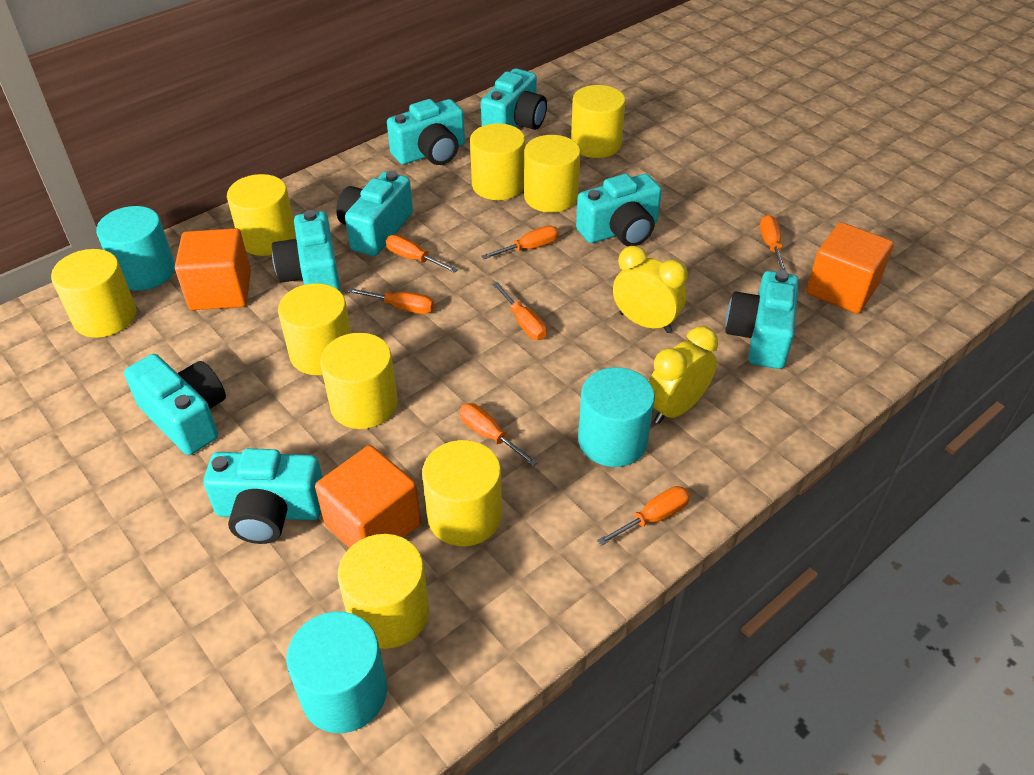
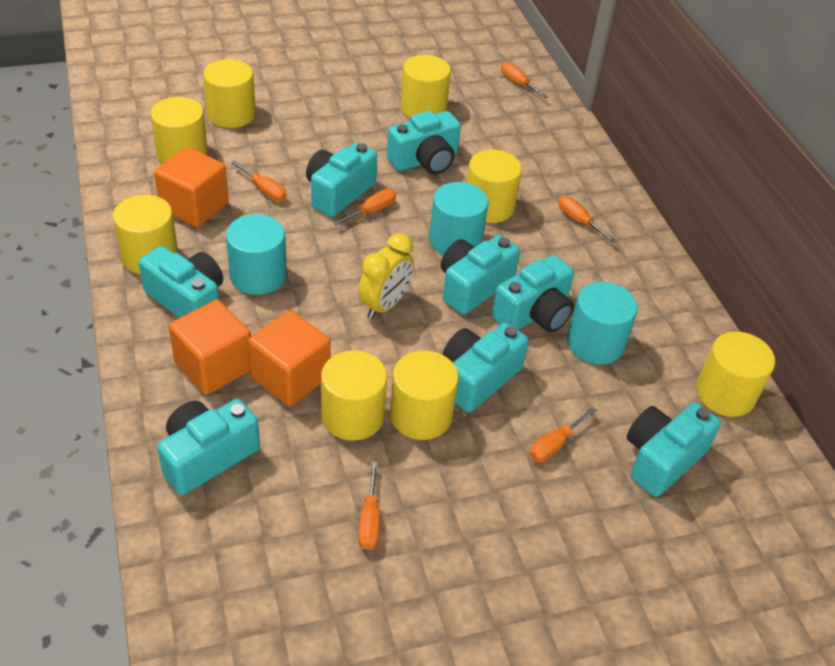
orange screwdriver: 7 -> 6
yellow clock: 2 -> 1
yellow cylinder: 9 -> 8

